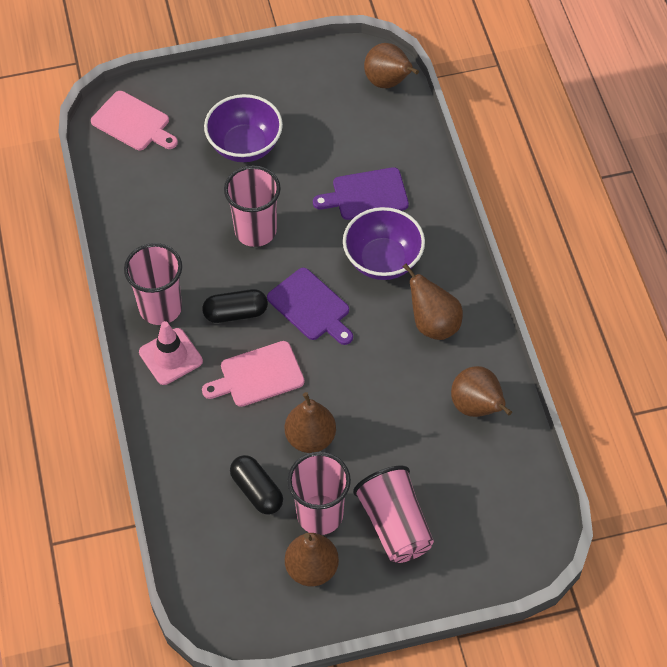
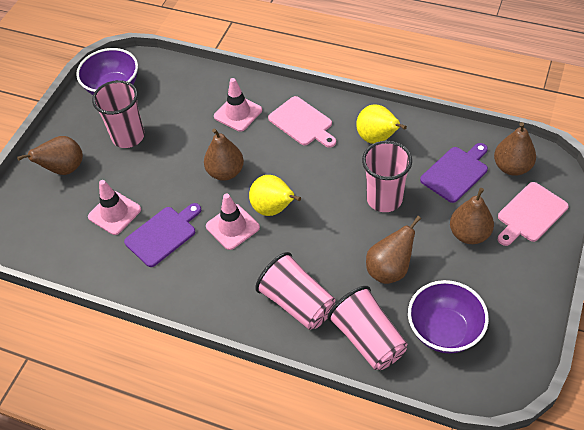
black capsule: 2 -> 0
pink traffic cone: 1 -> 3
yellow pear: 0 -> 2

